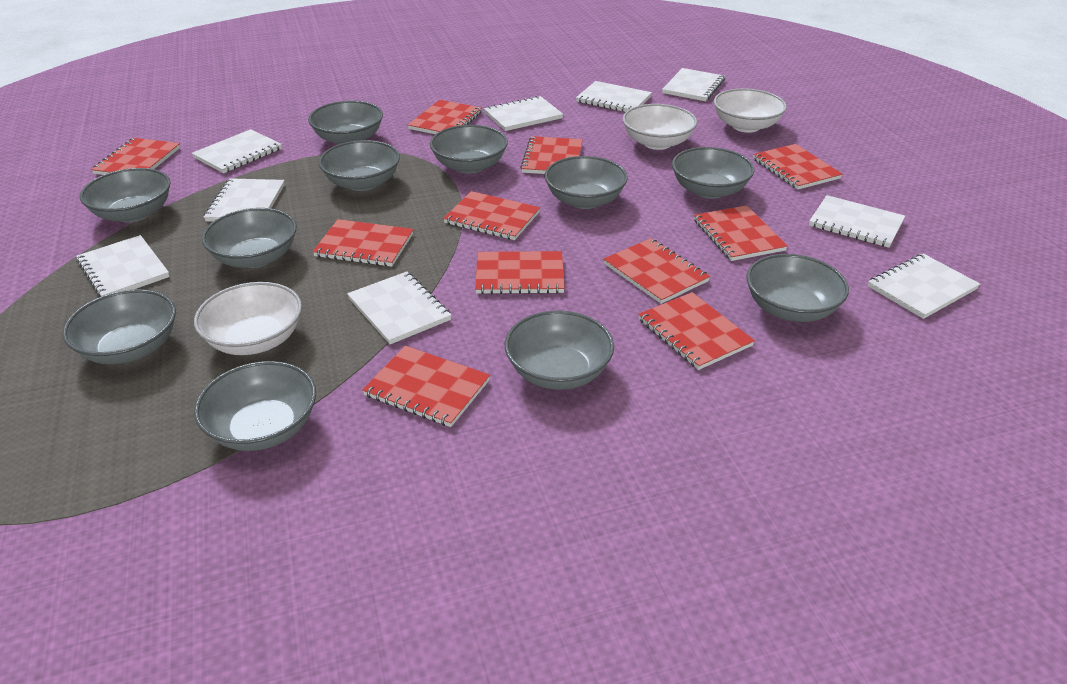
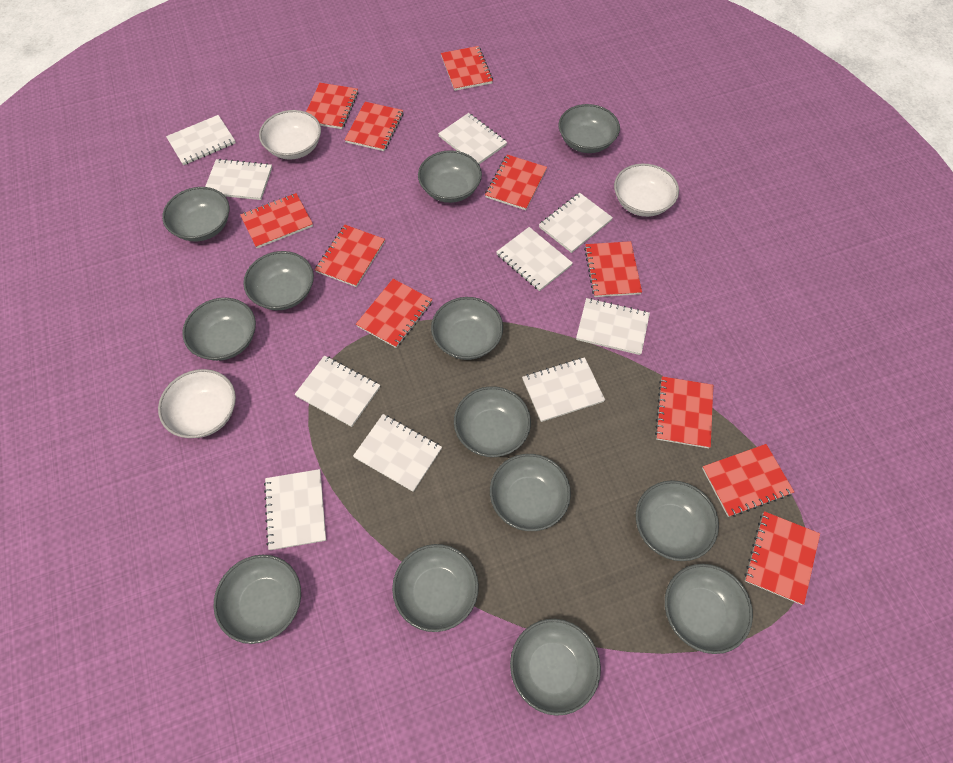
grey bowl: 11 -> 13
white notebook: 9 -> 10

